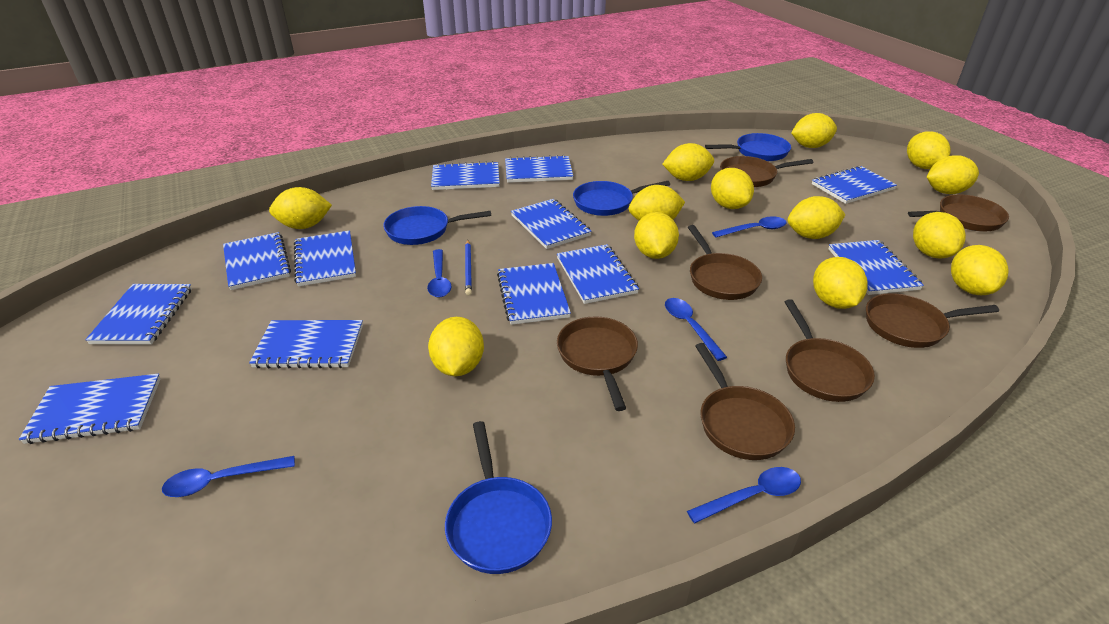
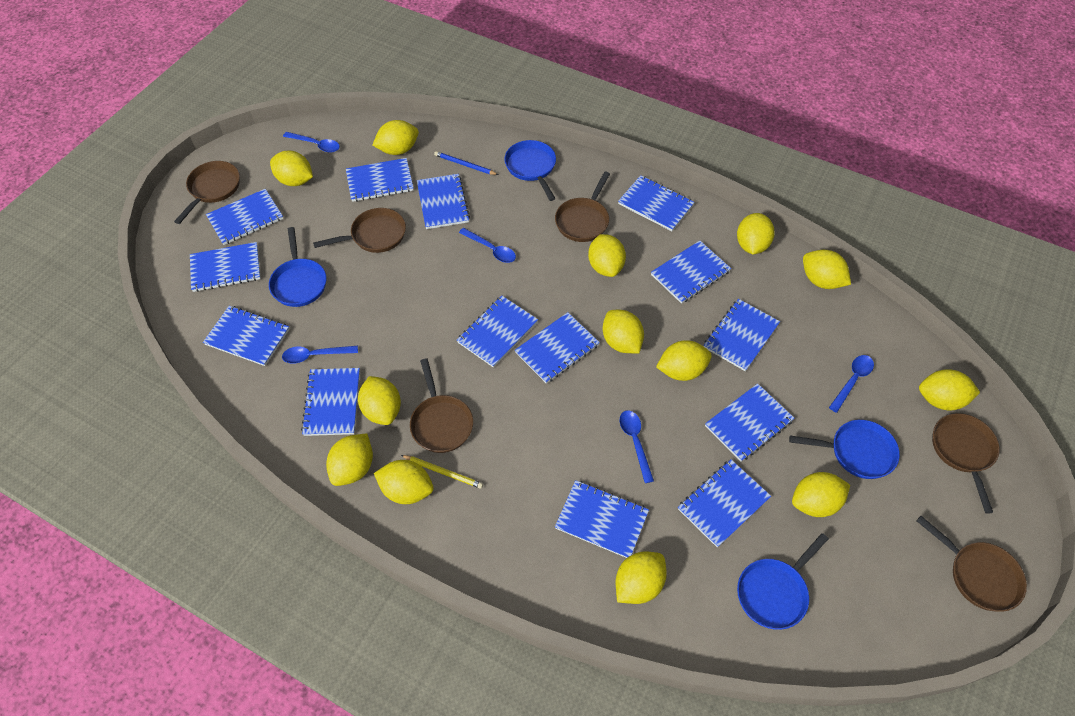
blue notebook: 12 -> 14
brown pan: 7 -> 6
yellow pencil: 0 -> 1

